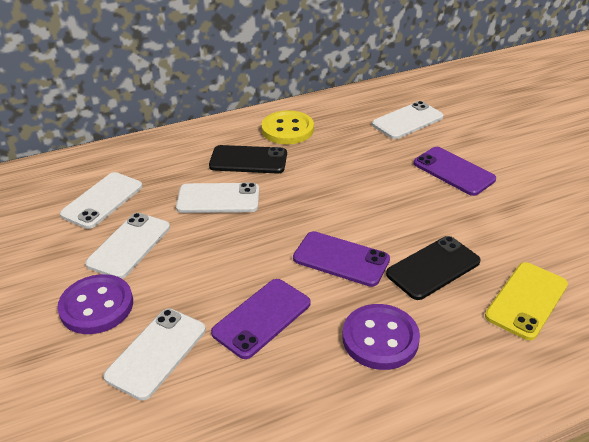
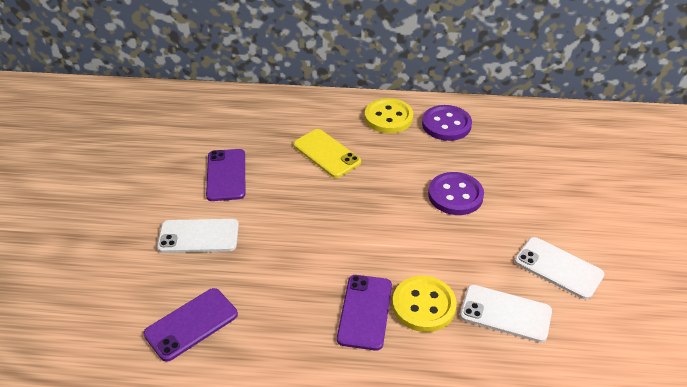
black phone: 2 -> 0
white phone: 5 -> 3
yellow button: 1 -> 2

